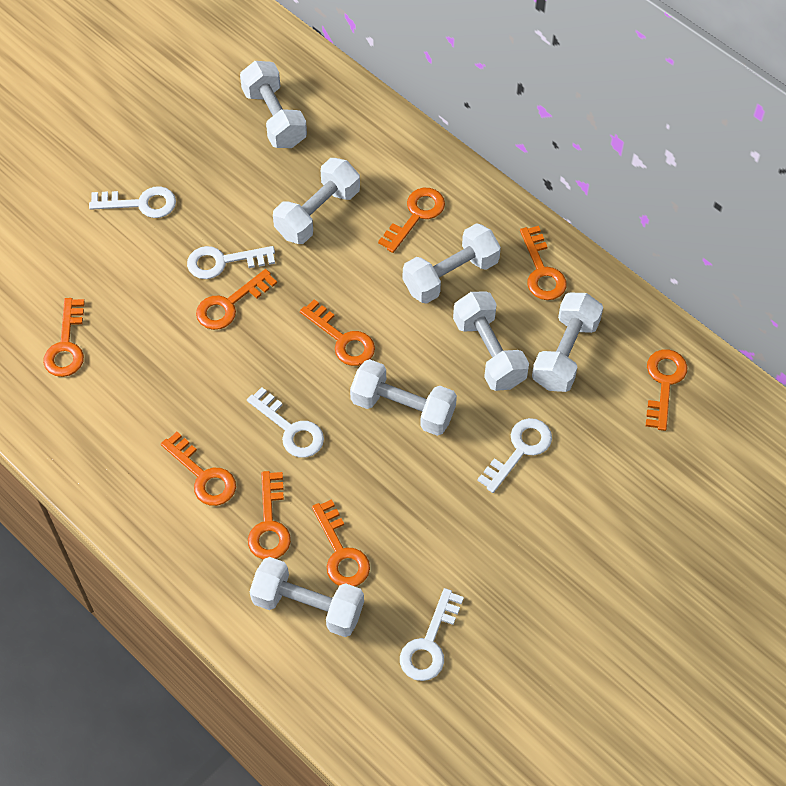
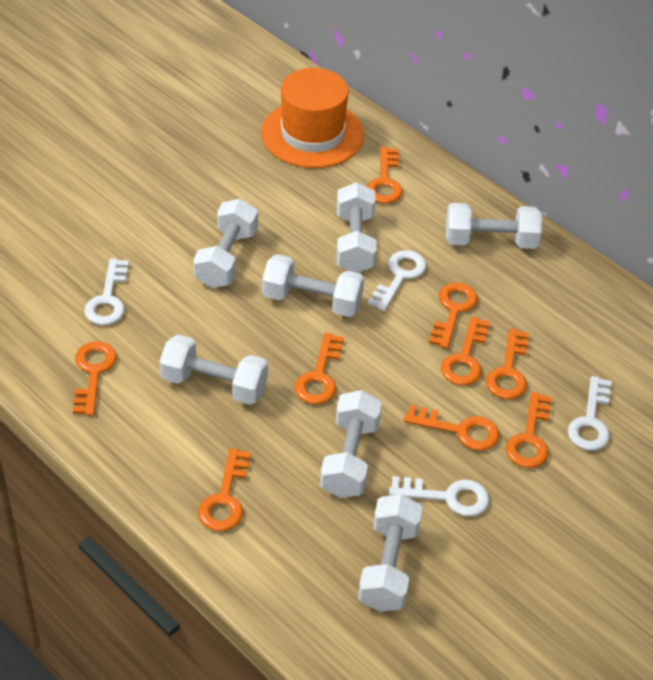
orange hat: 0 -> 1
white key: 5 -> 4

